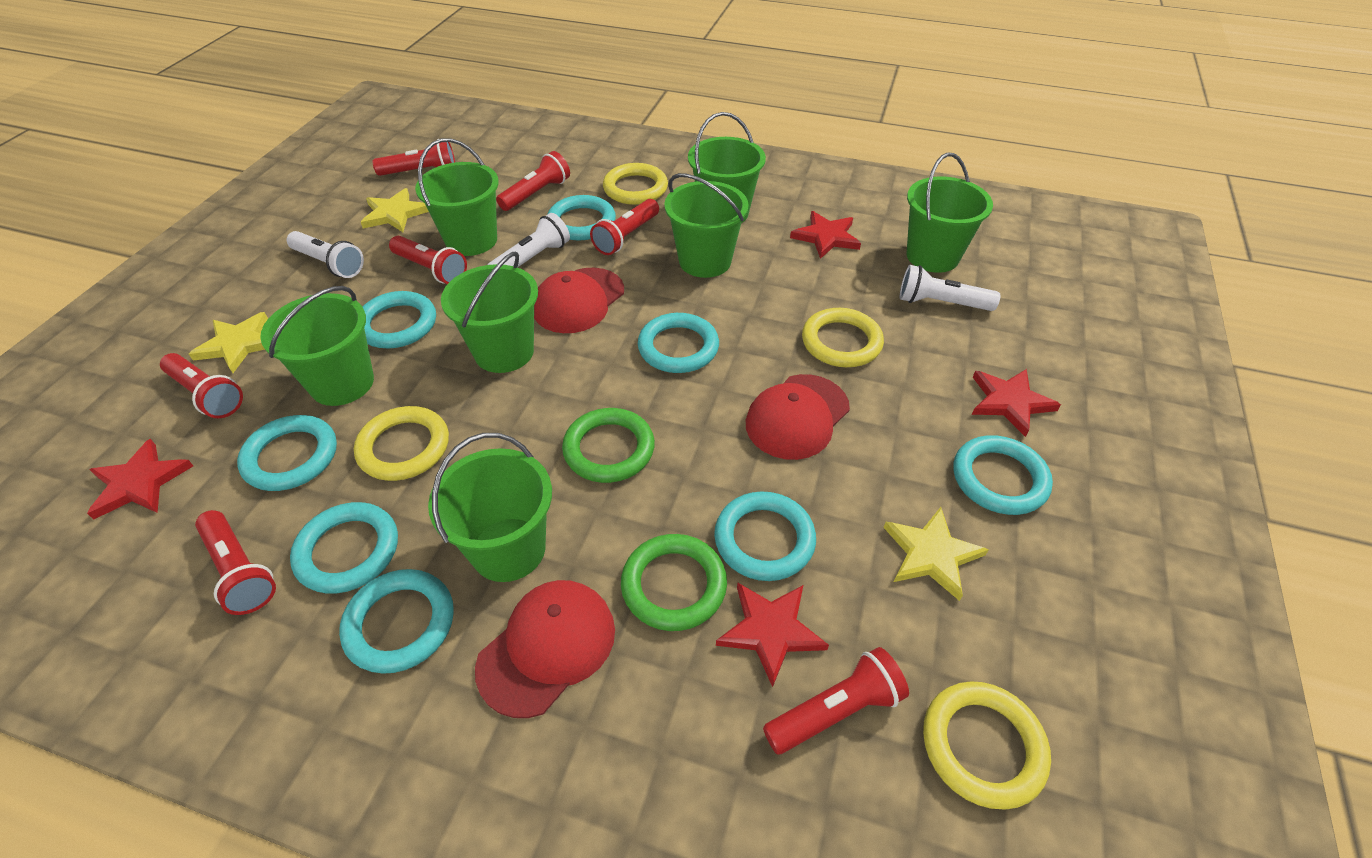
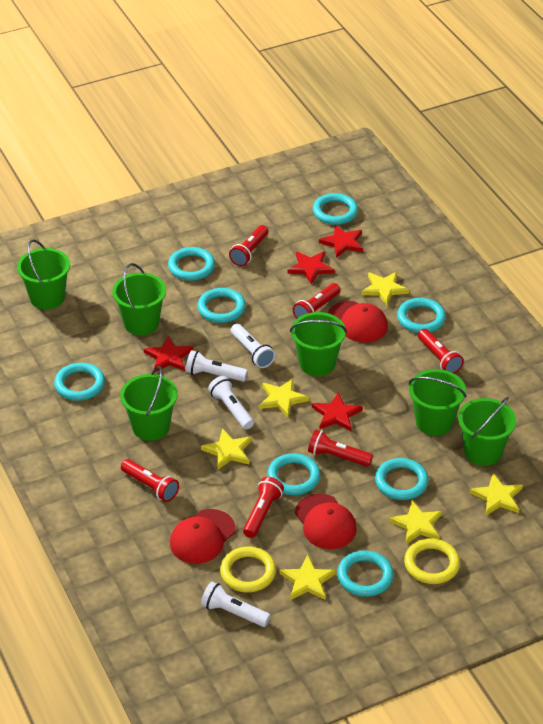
green bucket: 7 -> 6
green ring: 2 -> 0
red flashlight: 7 -> 6
white flashlight: 3 -> 4
yellow ring: 4 -> 2
yellow star: 3 -> 6

